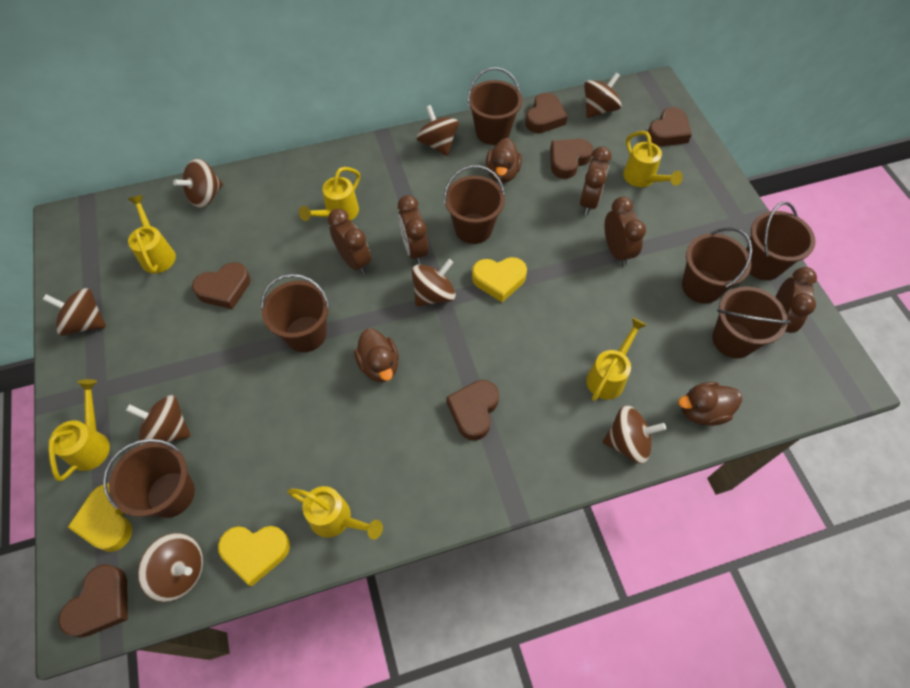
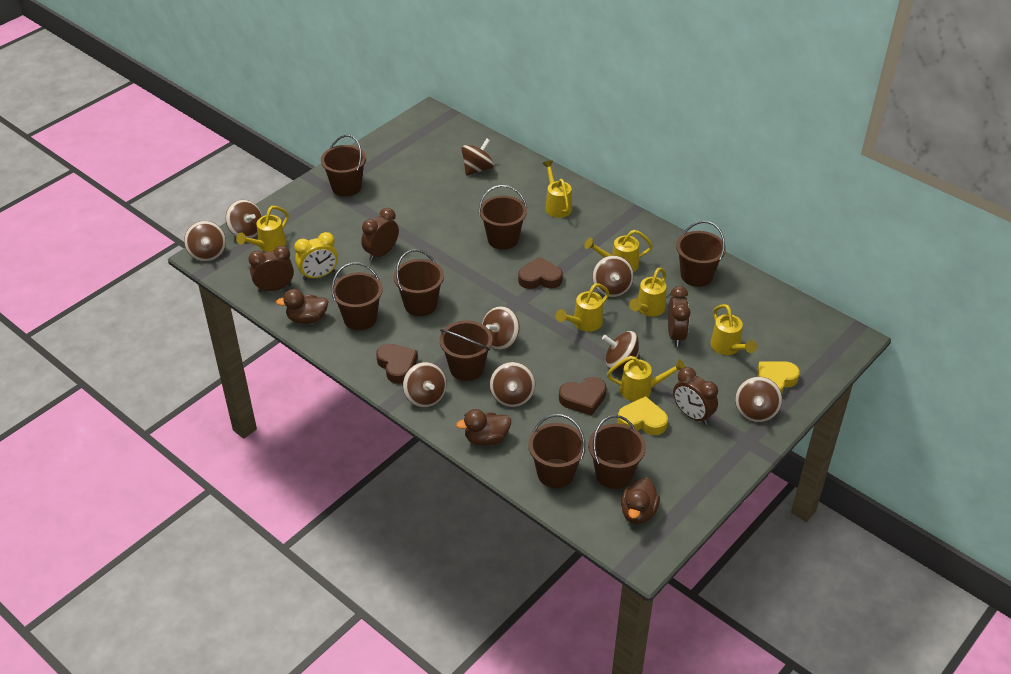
brown bucket: 7 -> 8
brown clock: 5 -> 4
brown heart: 6 -> 3
brown spinning top: 8 -> 9
yellow clock: 0 -> 1
yellow heart: 3 -> 2
yellow watering can: 6 -> 7

